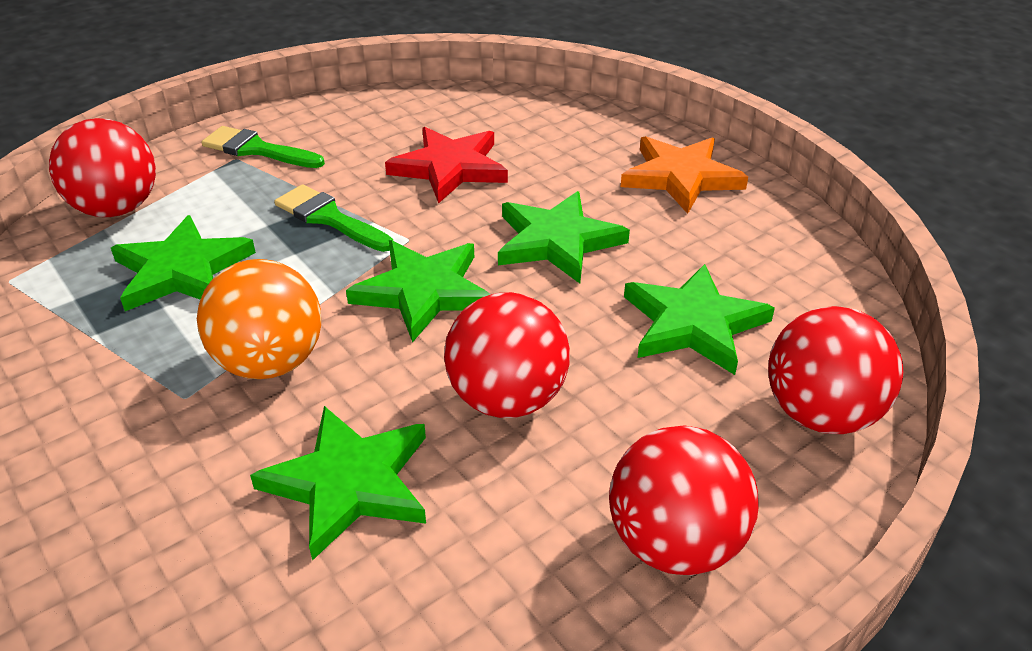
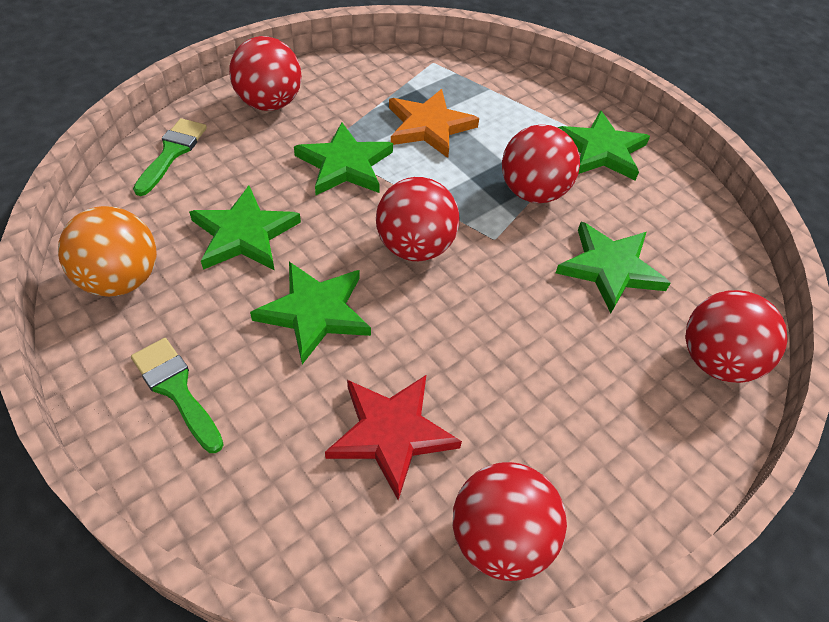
red ball: 4 -> 5

